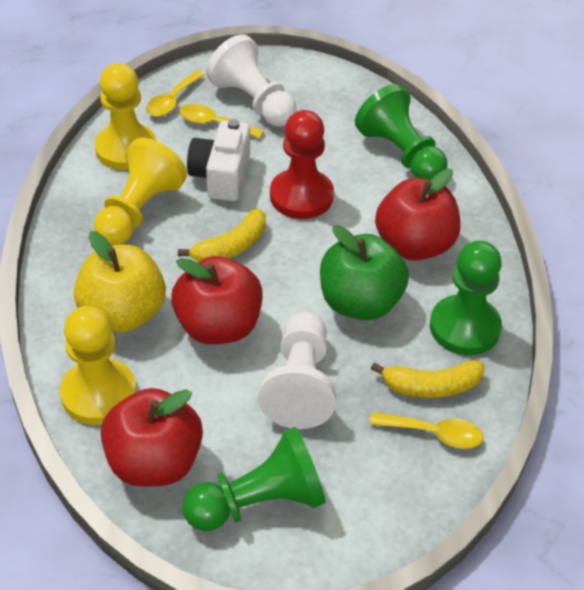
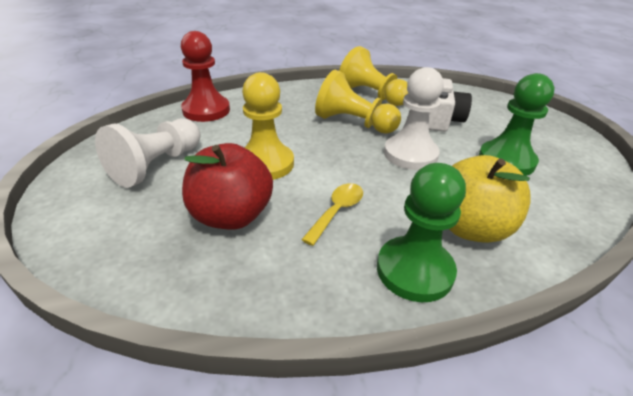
green apple: 1 -> 0
green pawn: 3 -> 2
red apple: 3 -> 1
yellow banana: 2 -> 0
yellow spoon: 3 -> 1

